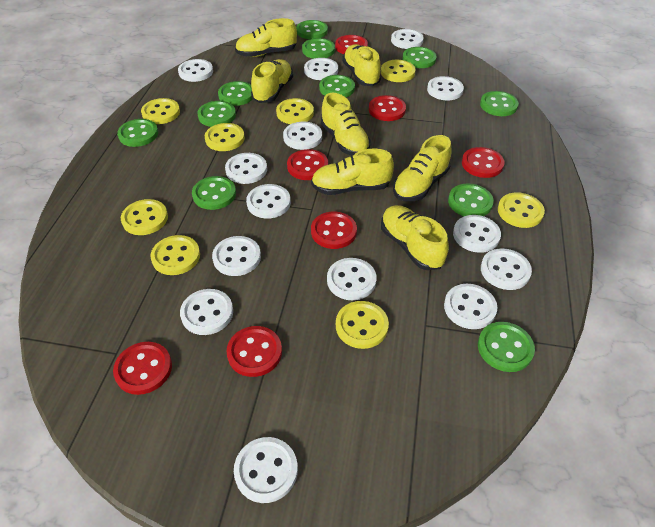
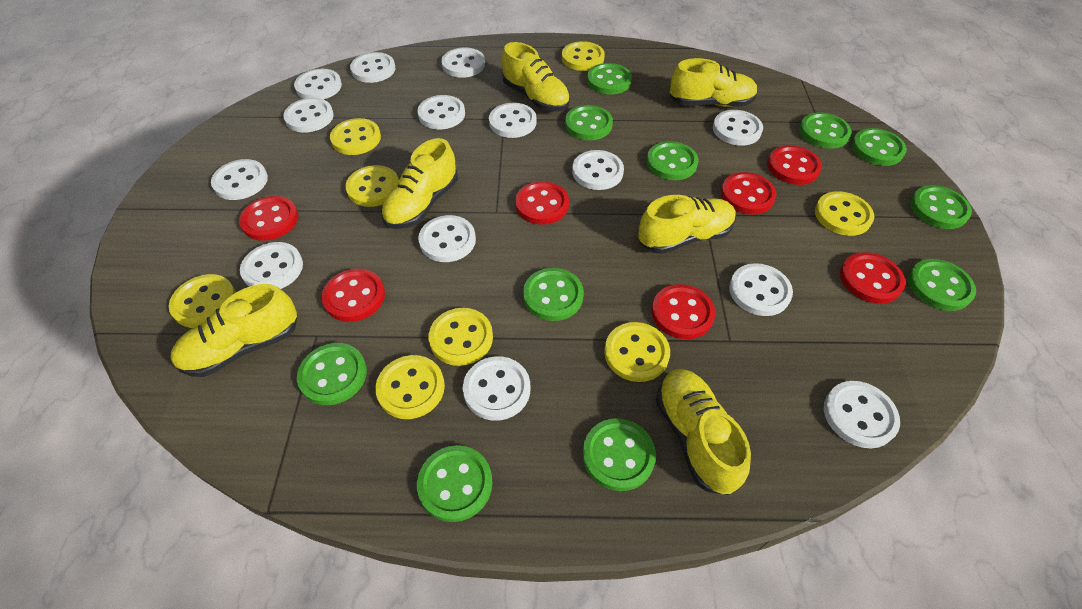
yellow shoe: 7 -> 6

